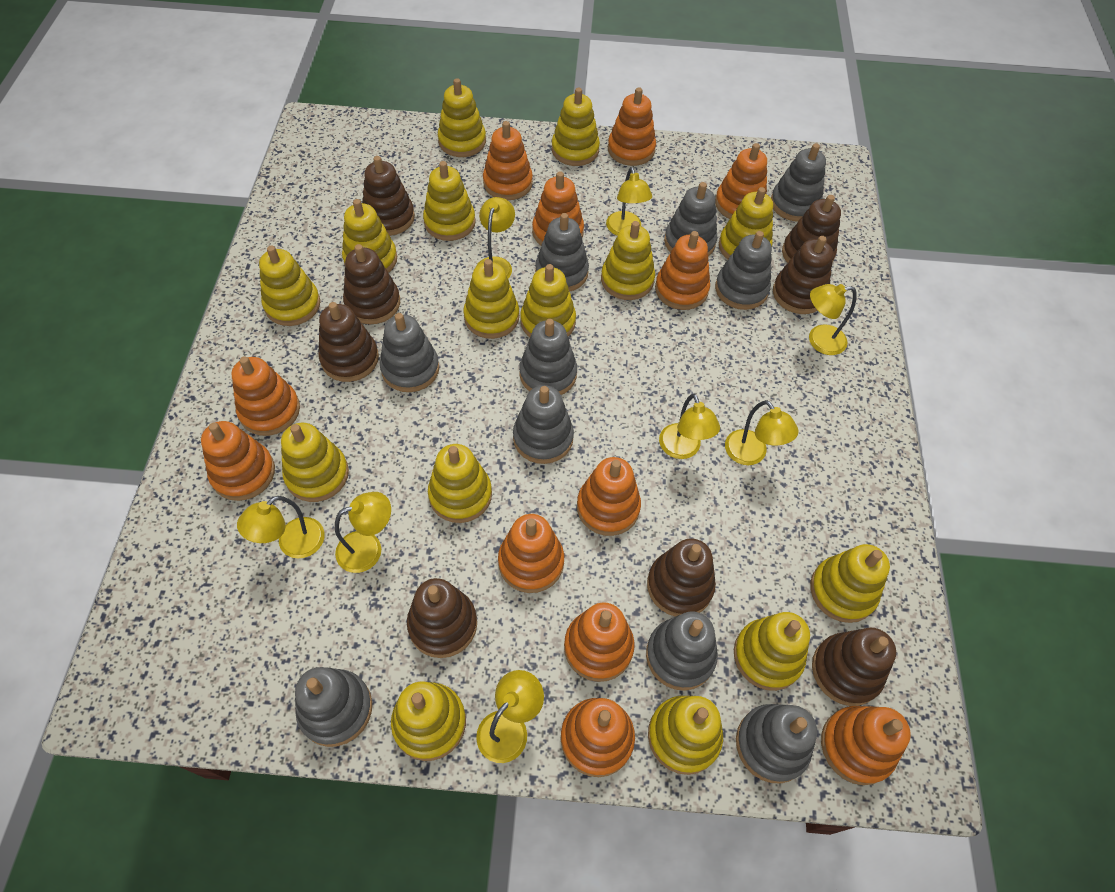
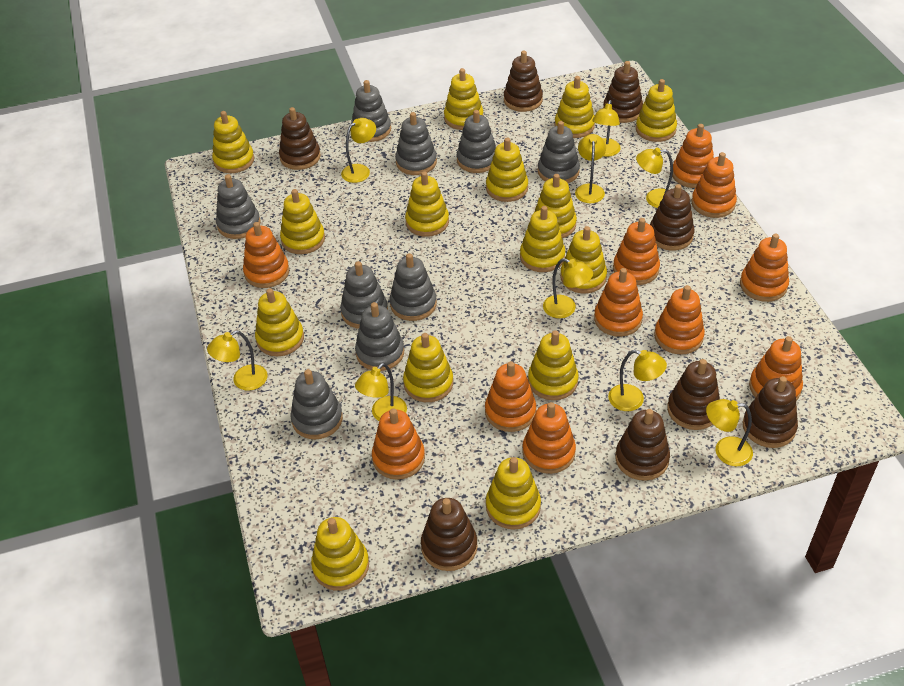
grey stacking toy: 10 -> 9
orange stacking toy: 12 -> 11
yellow lamp: 8 -> 9

